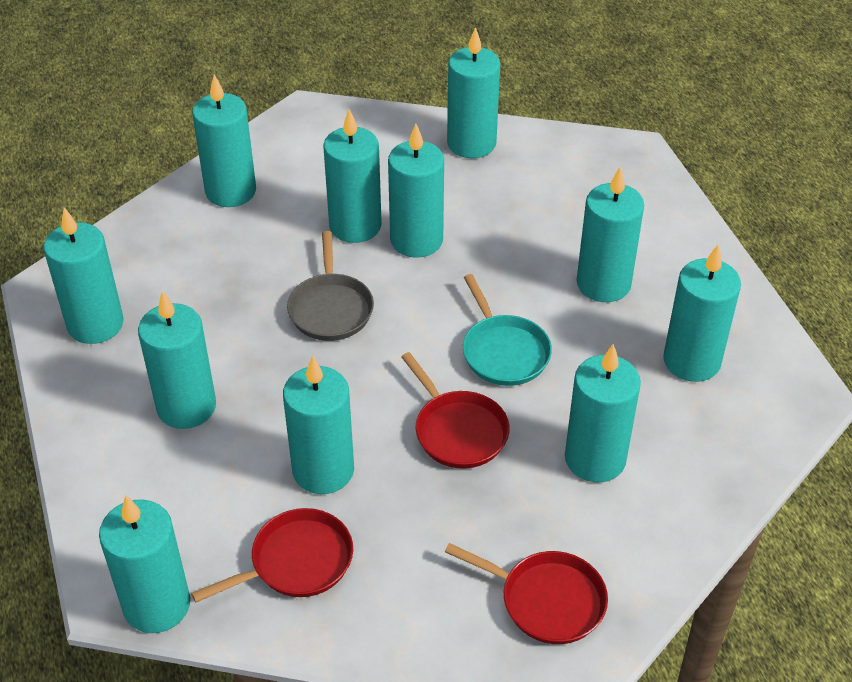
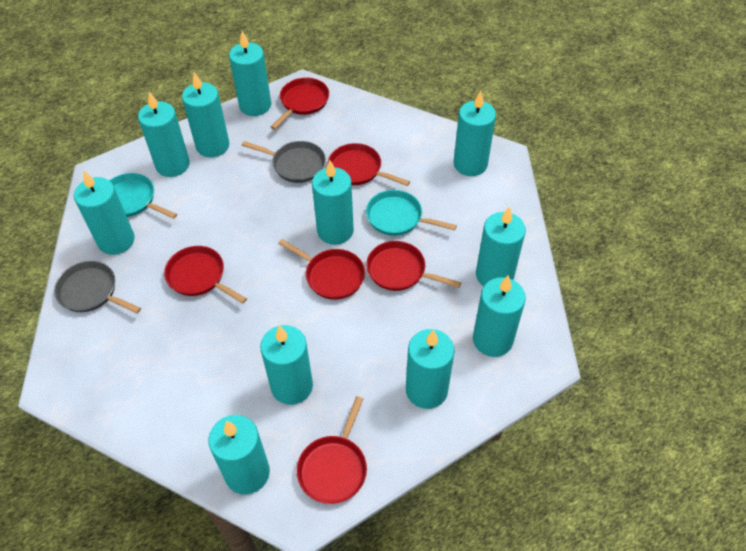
grey pan: 1 -> 2
red pan: 3 -> 6
turquoise pan: 1 -> 2

